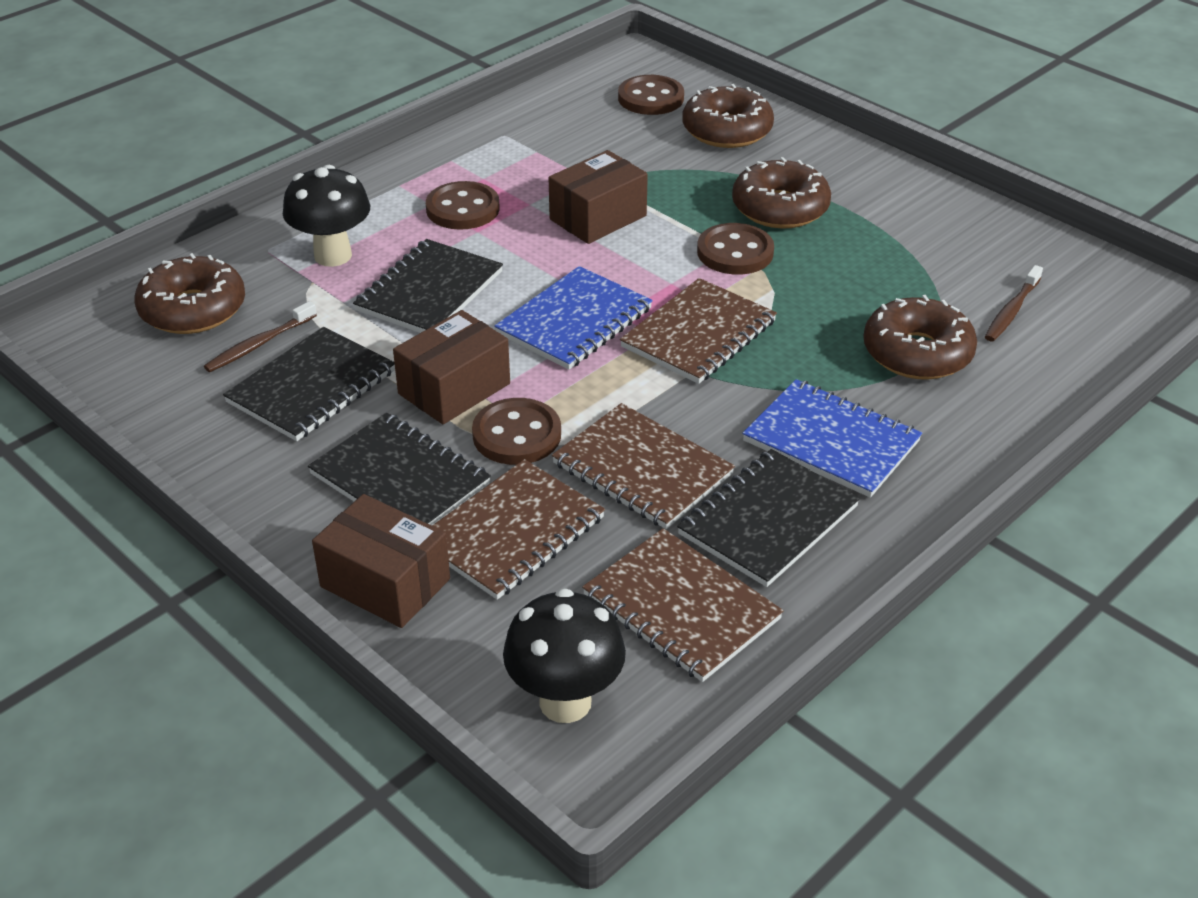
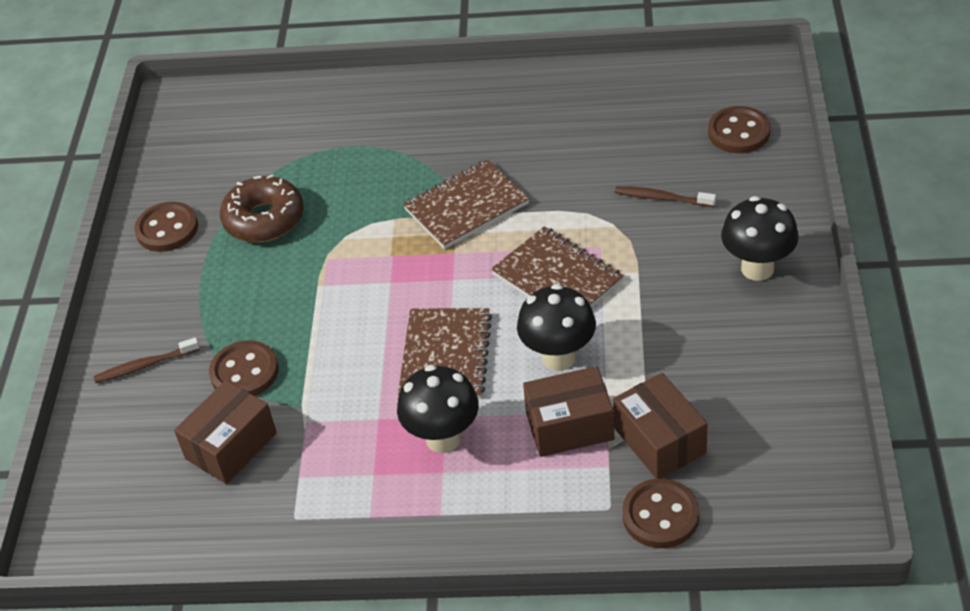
black mushroom: 2 -> 3
black notebook: 4 -> 0
blue notebook: 2 -> 0
brown donut: 4 -> 1
brown notebook: 4 -> 3

